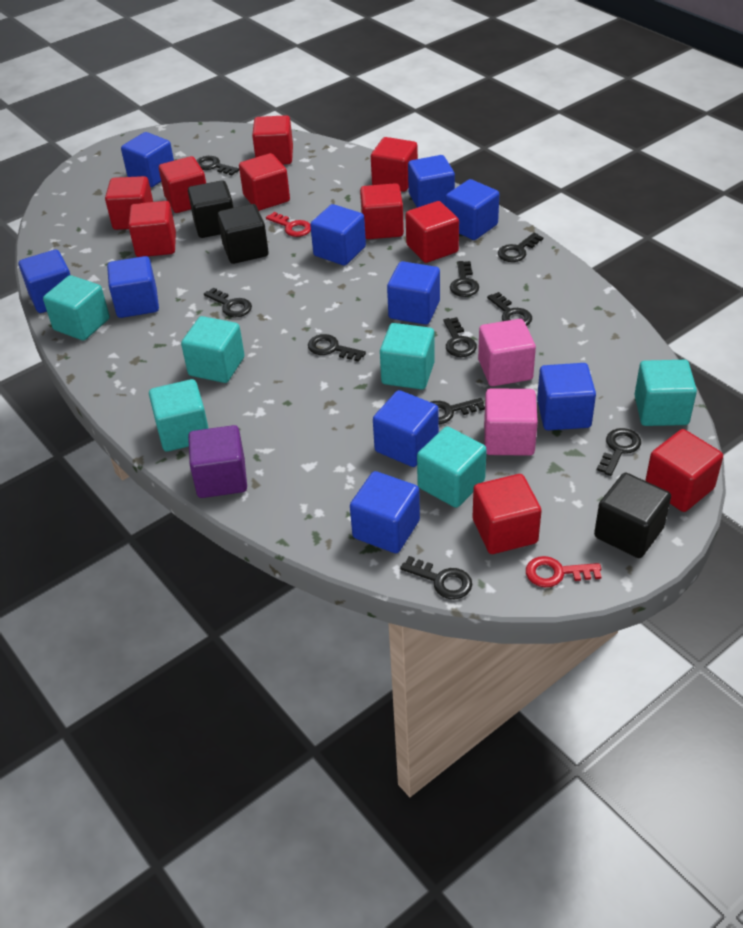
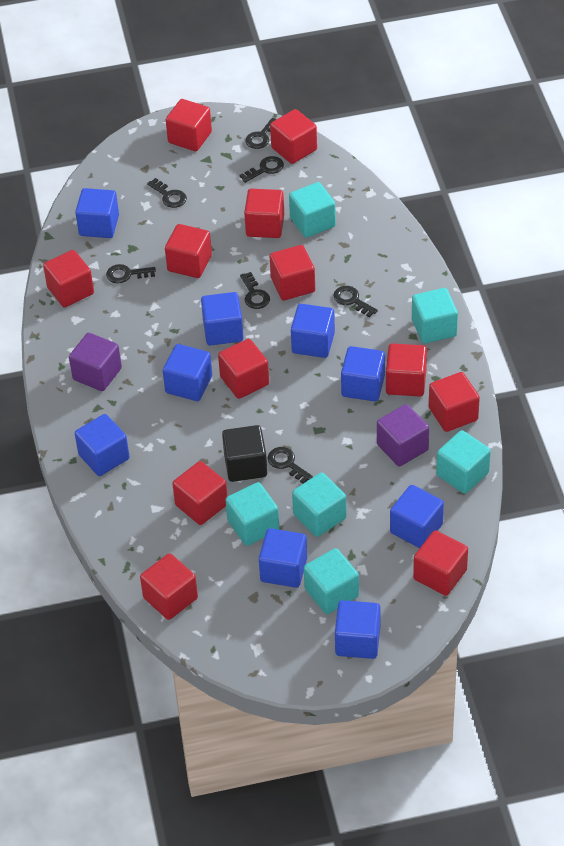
black cube: 3 -> 1
black key: 10 -> 7
blue cube: 10 -> 9
pink cube: 2 -> 0
purple cube: 1 -> 2
red cube: 10 -> 12
red key: 2 -> 0

